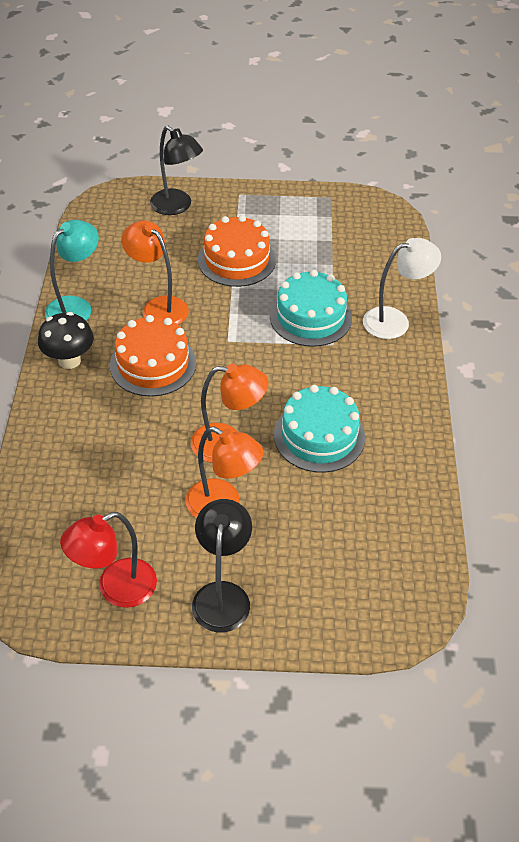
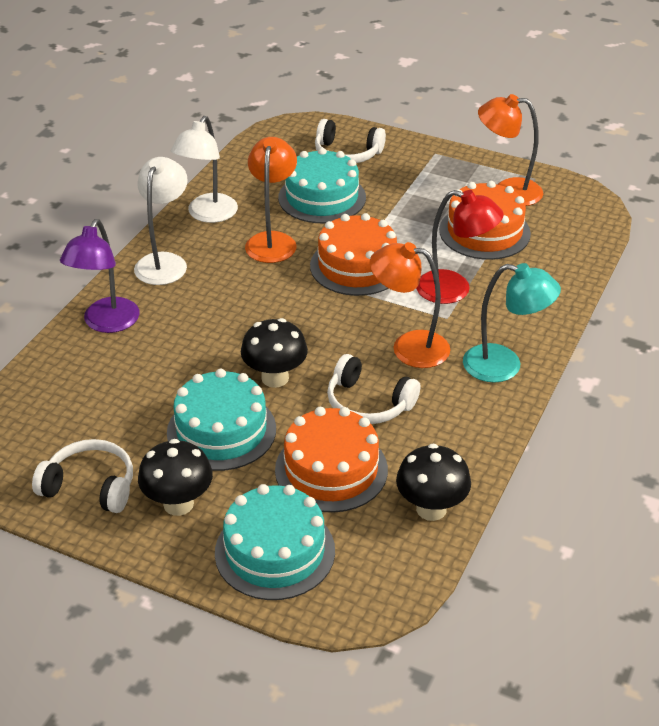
black lamp: 2 -> 0
black mushroom: 1 -> 3
orange cake: 2 -> 3
purple lamp: 0 -> 1
turquoise cake: 2 -> 3
white headphones: 0 -> 3
white lamp: 1 -> 2

